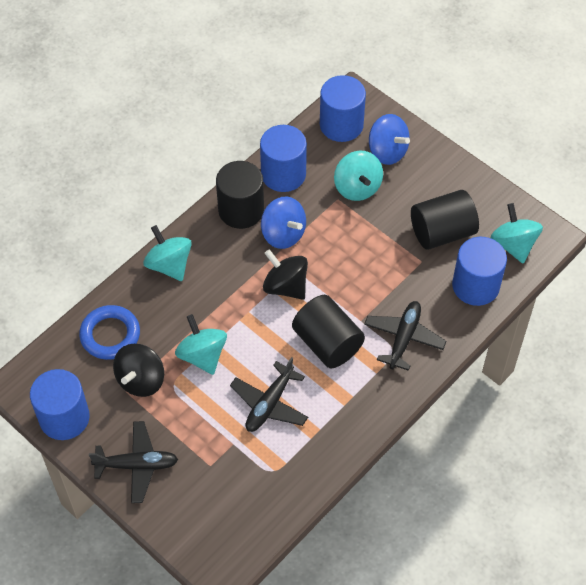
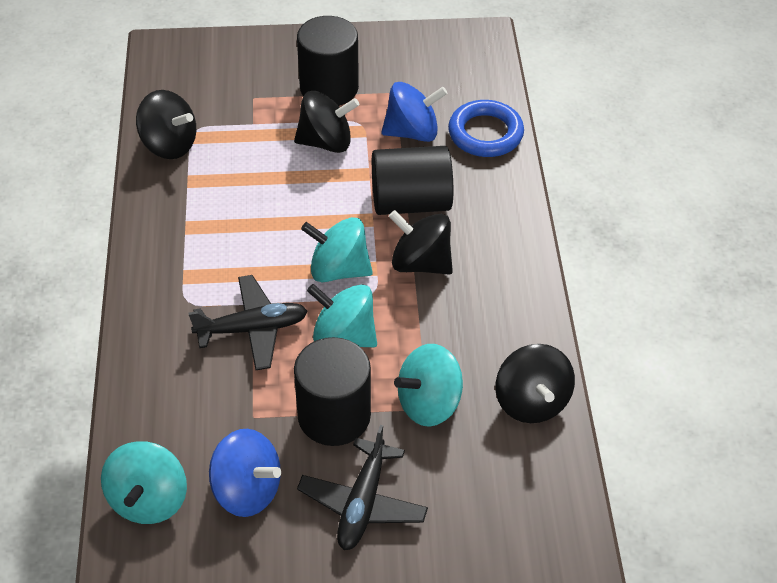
black plane: 3 -> 2
black spinning top: 2 -> 4
blue cylinder: 4 -> 0

